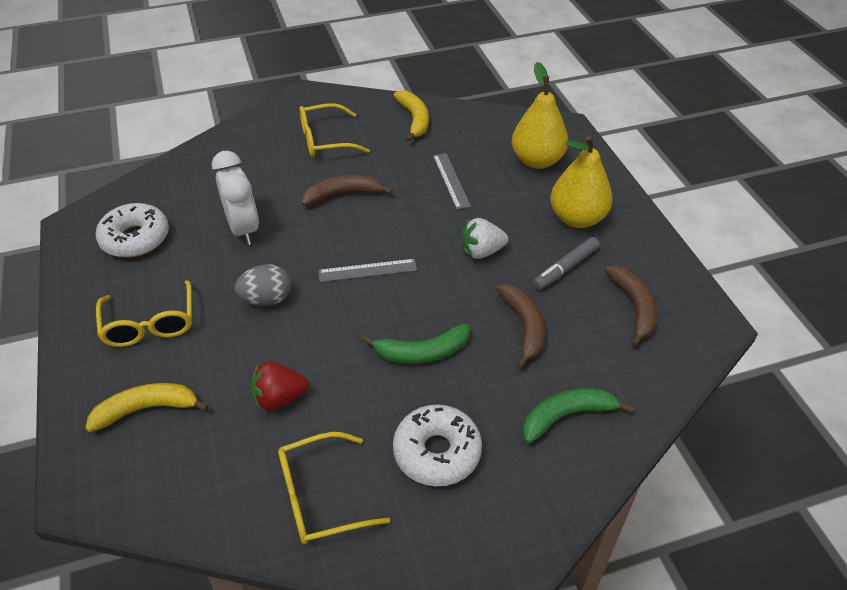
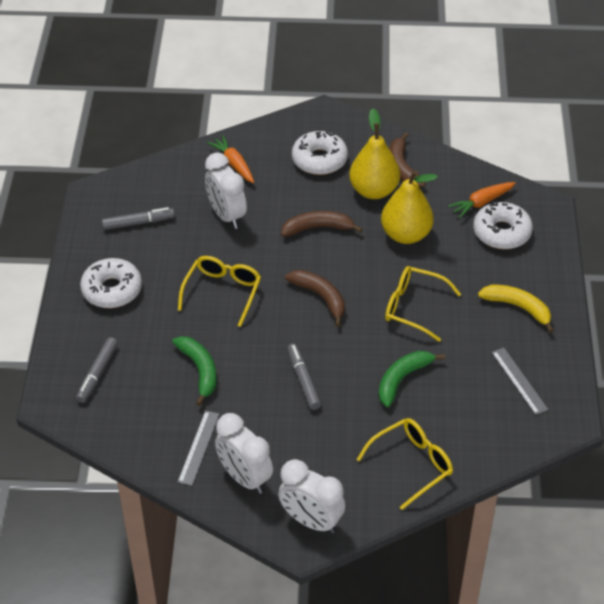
grey egg: 1 -> 0
grey marker: 1 -> 3
orange carrot: 0 -> 2
red strawberry: 1 -> 0
white clock: 1 -> 3
white donut: 2 -> 3
white strawberry: 1 -> 0
yellow banana: 2 -> 1

